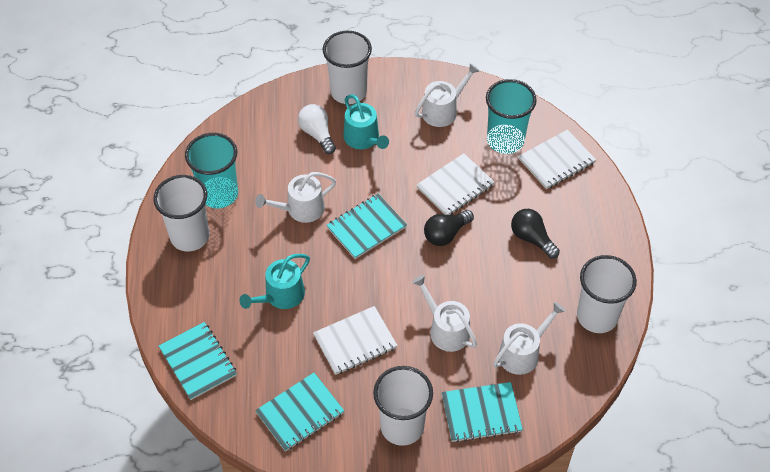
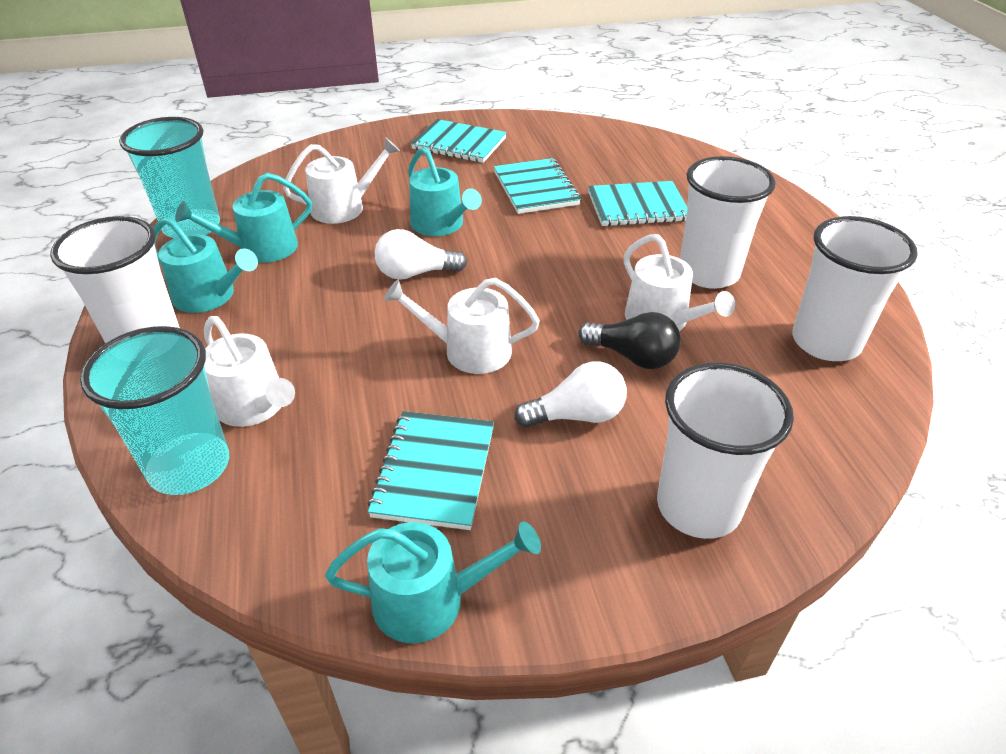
black light bulb: 2 -> 1
turquoise watering can: 2 -> 4
white light bulb: 1 -> 2
white notebook: 3 -> 0

